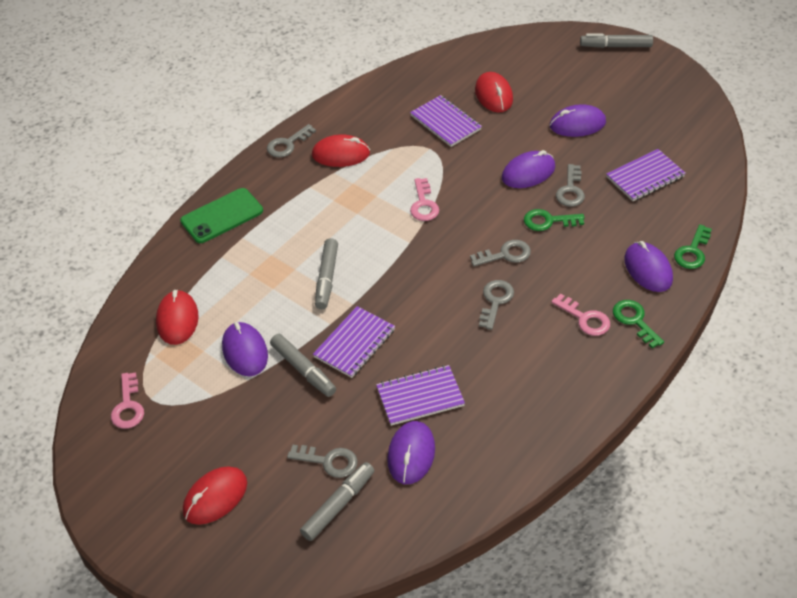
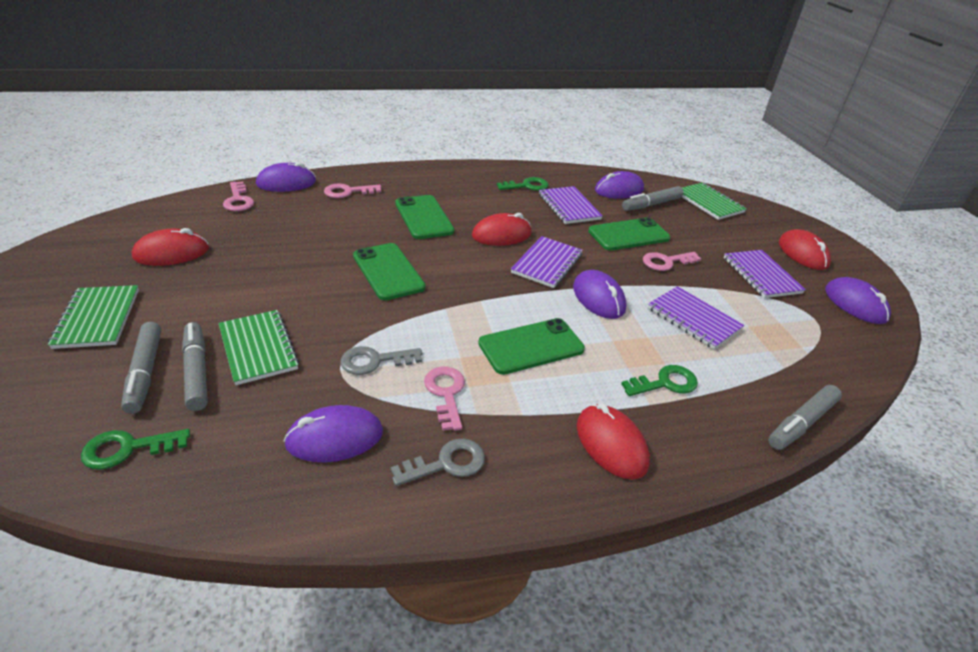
green notebook: 0 -> 3
green phone: 1 -> 4
grey key: 5 -> 2
pink key: 3 -> 4

